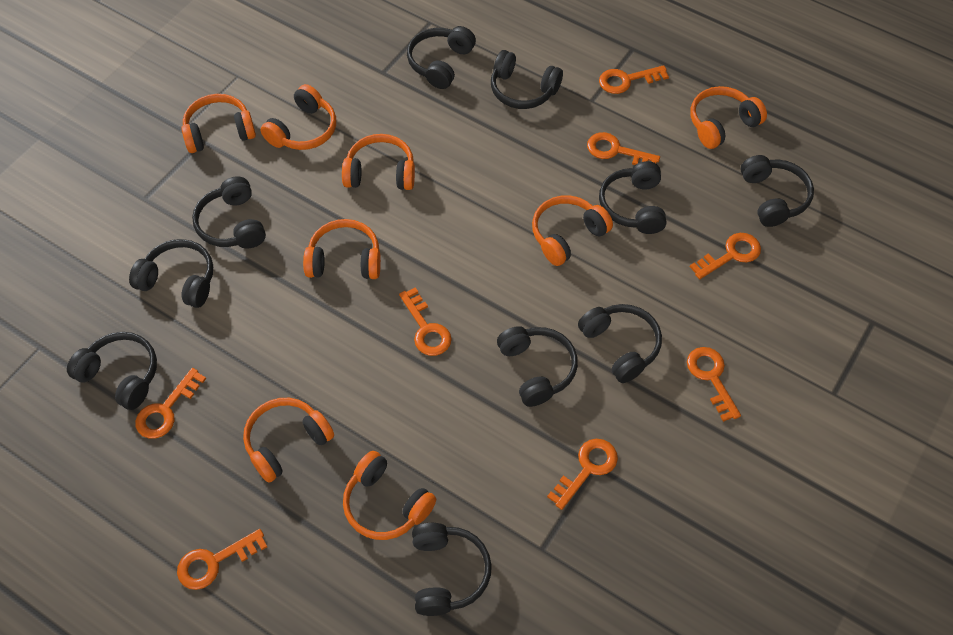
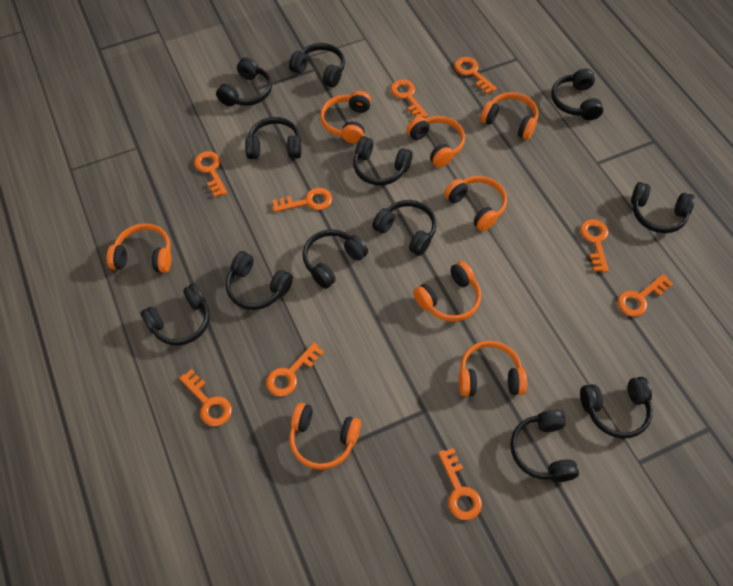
black headphones: 10 -> 12
orange key: 8 -> 9

